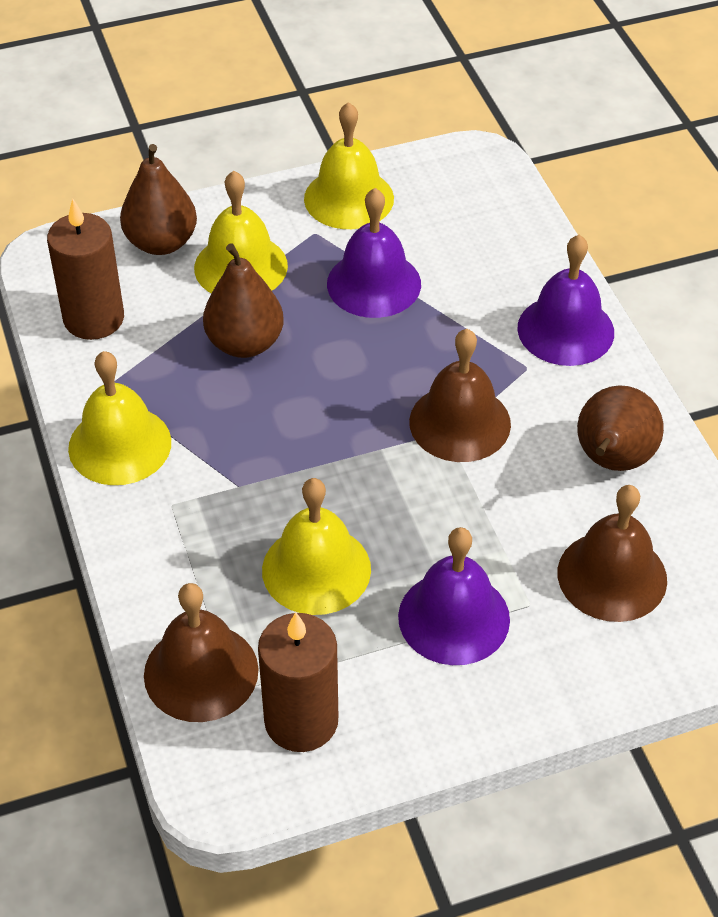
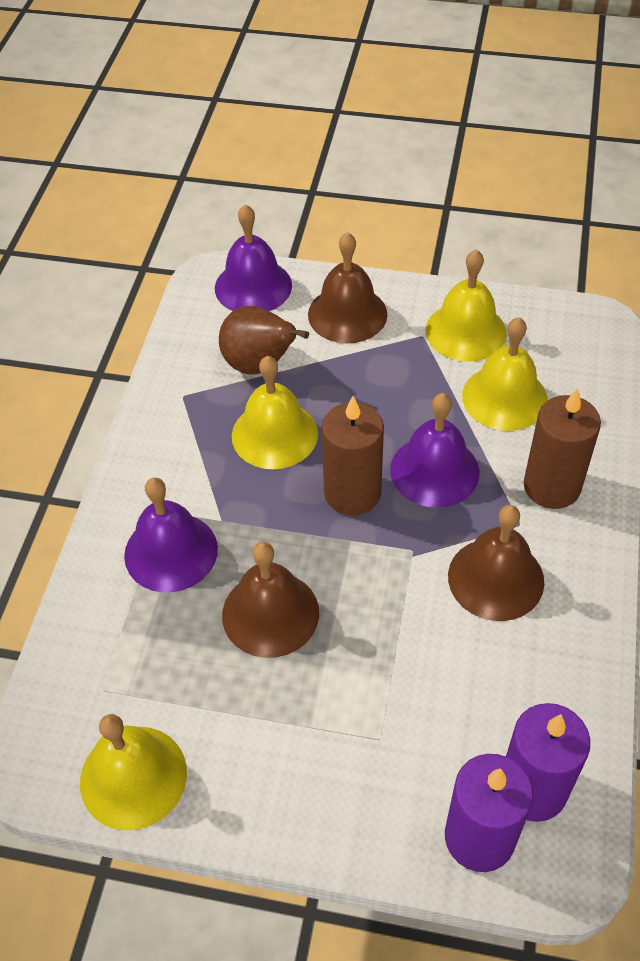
brown pear: 3 -> 1
purple candle: 0 -> 2

